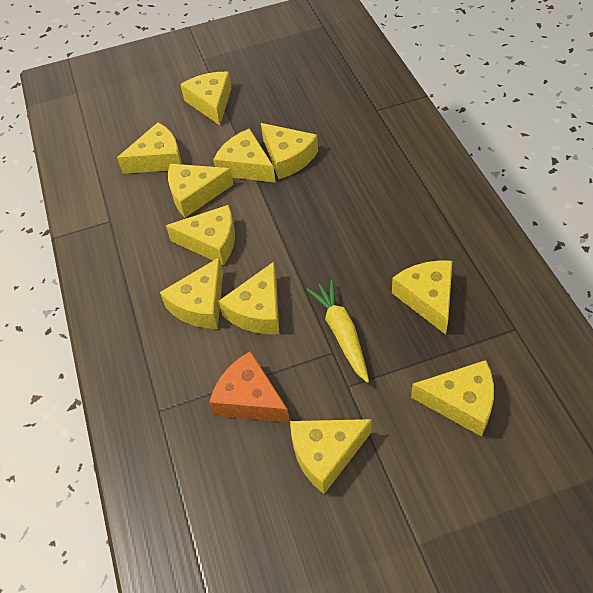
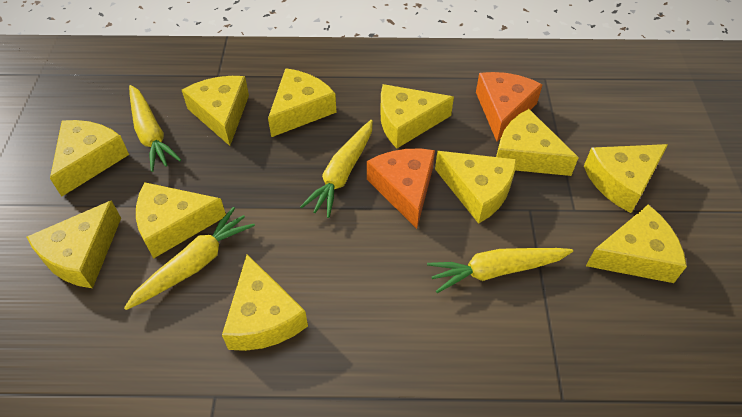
orange cheese: 1 -> 2
yellow carrot: 1 -> 4

